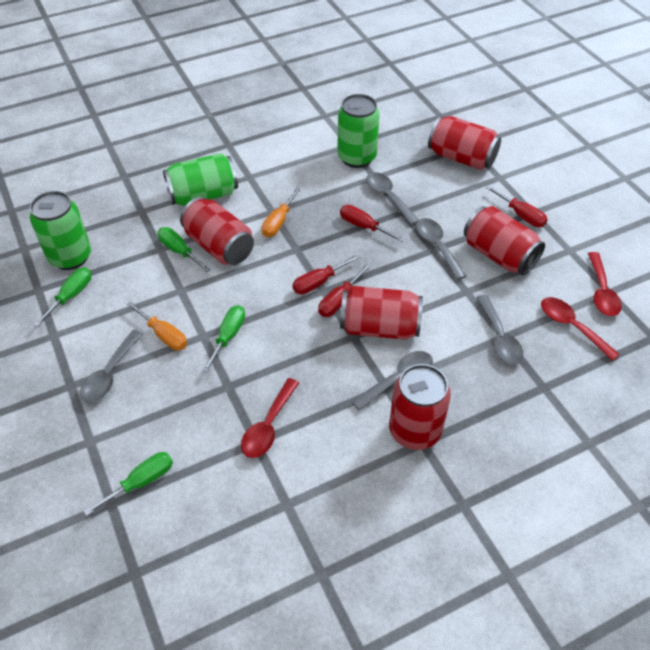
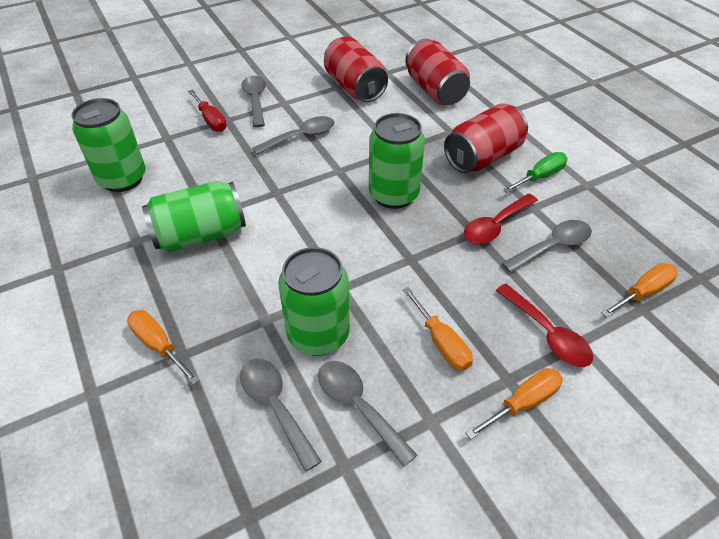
green can: 3 -> 4
green screwdriver: 4 -> 1
orange screwdriver: 2 -> 4
red can: 5 -> 3
red screwdriver: 4 -> 1
red spoon: 3 -> 2

